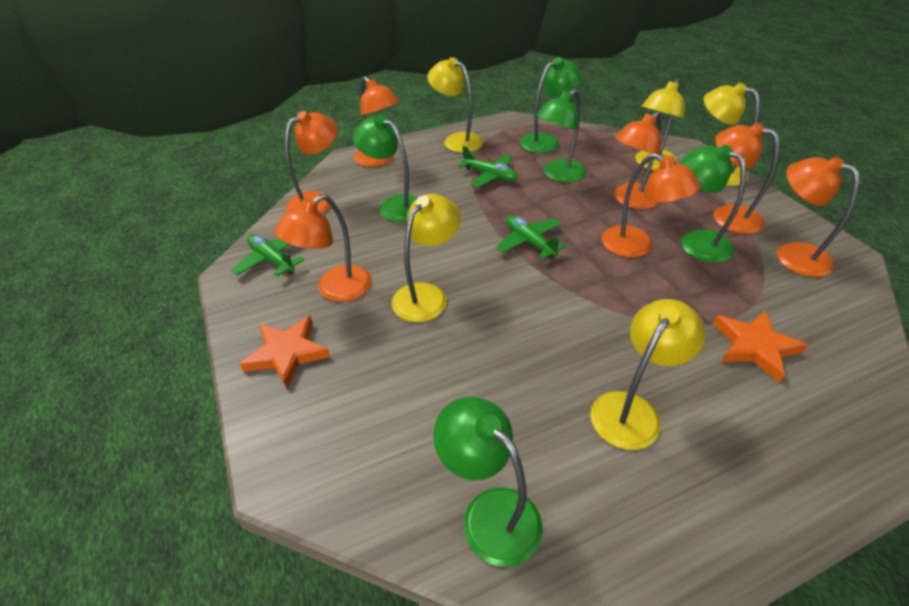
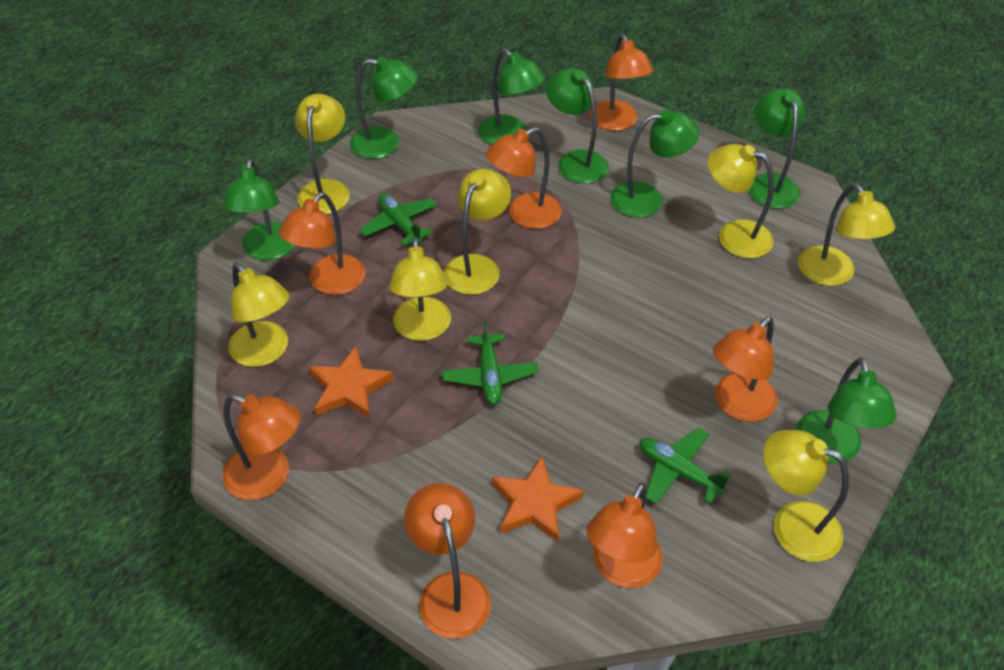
green lamp: 5 -> 7
yellow lamp: 5 -> 7

